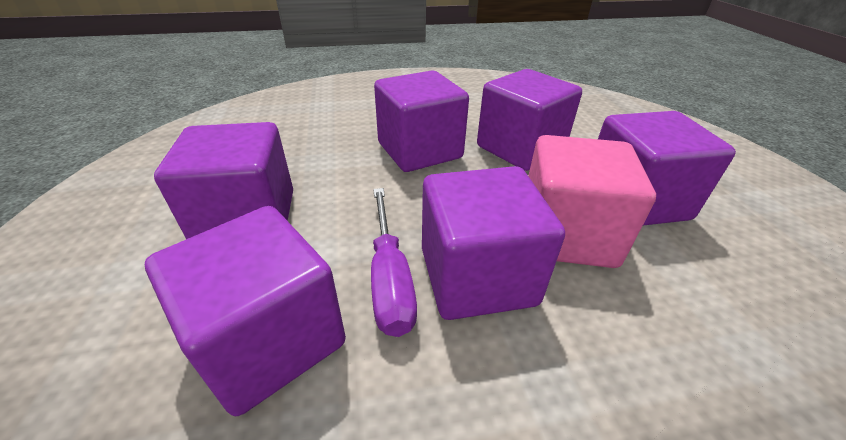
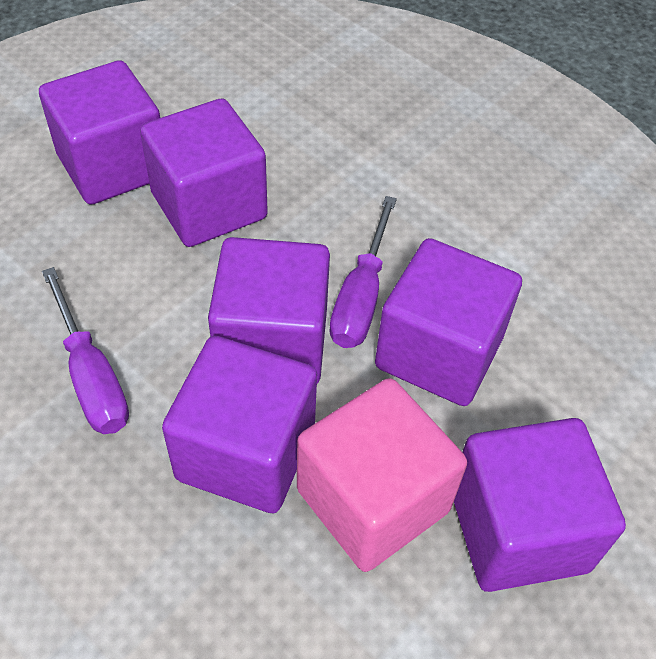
purple screwdriver: 1 -> 2

